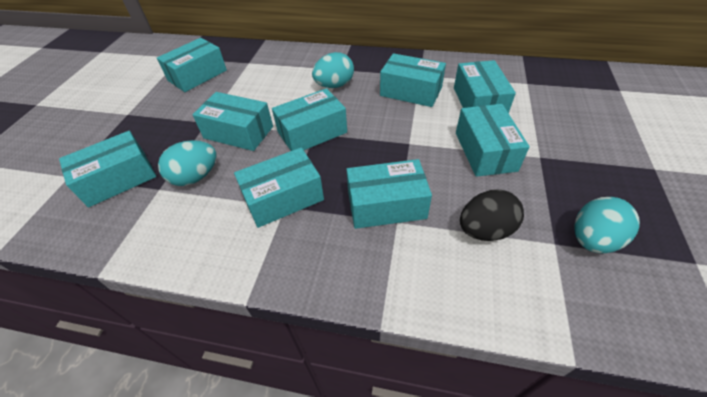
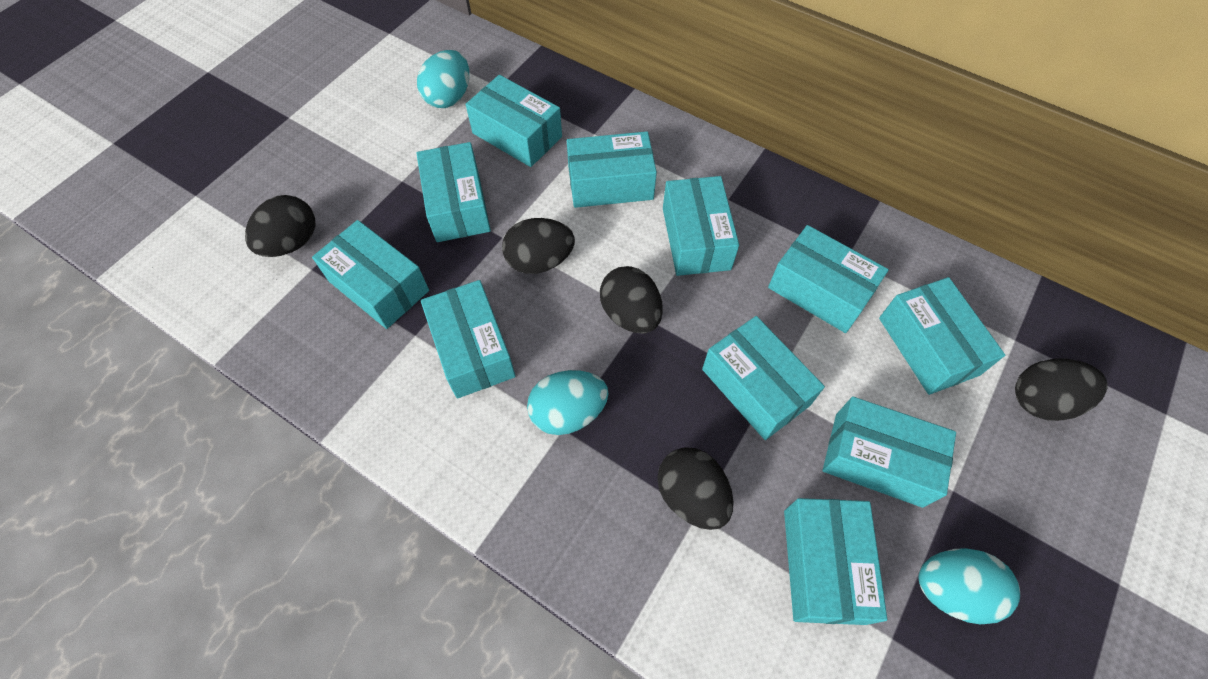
black egg: 1 -> 5
turquoise box: 9 -> 11

